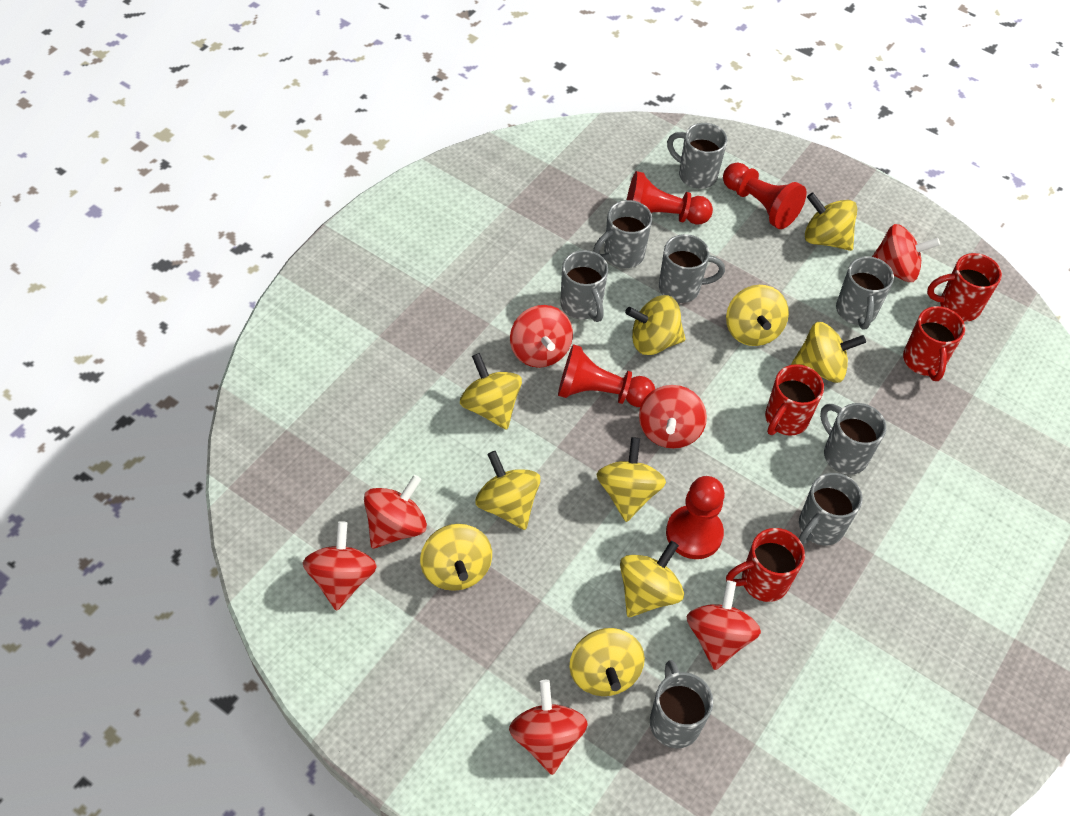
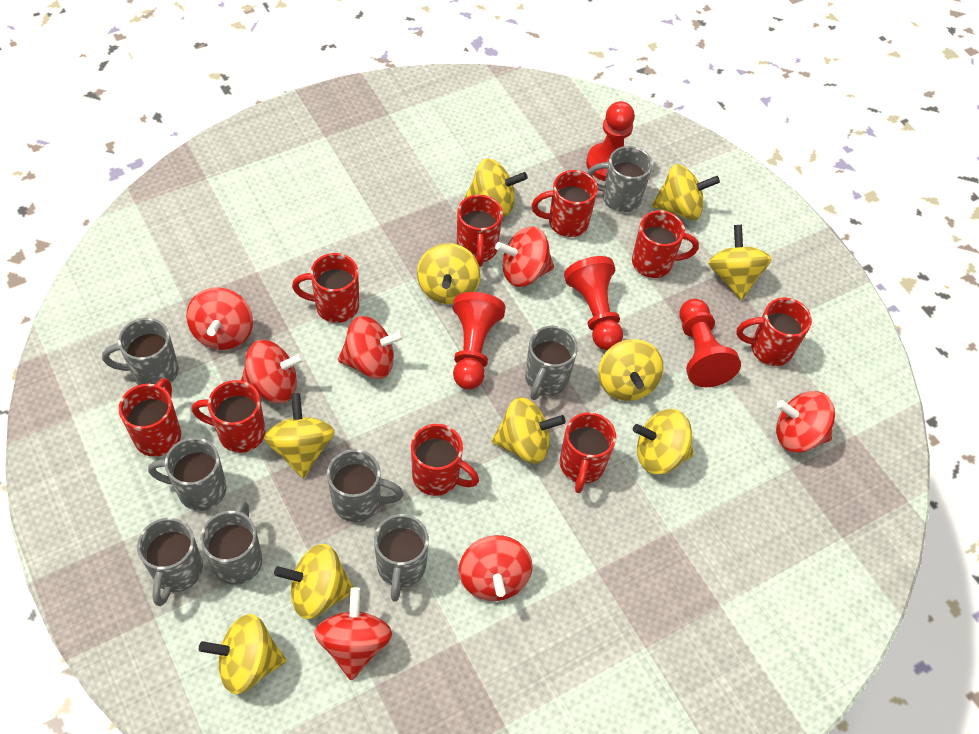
red mug: 4 -> 9

